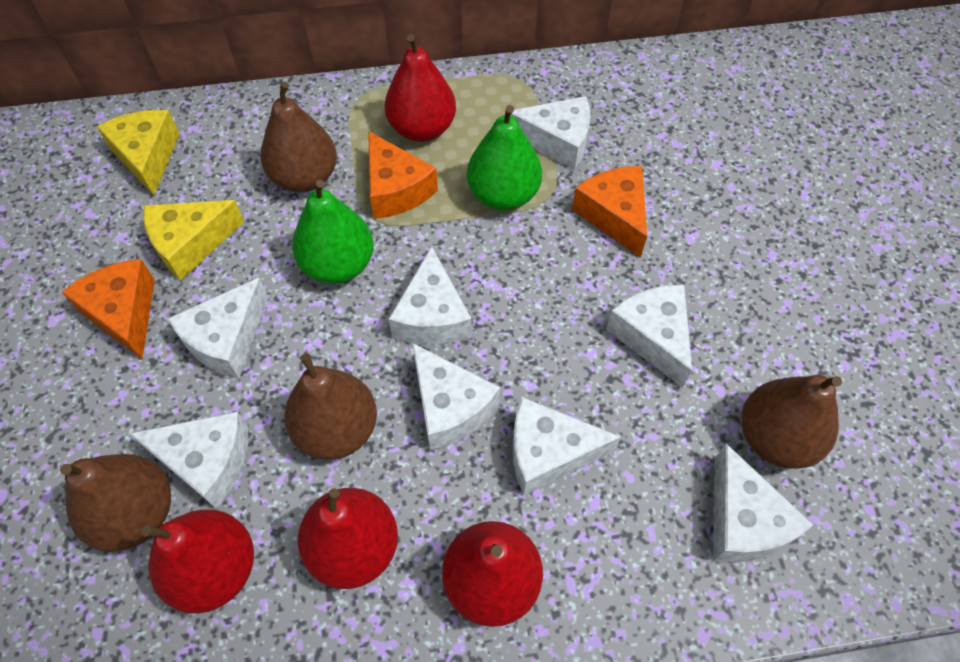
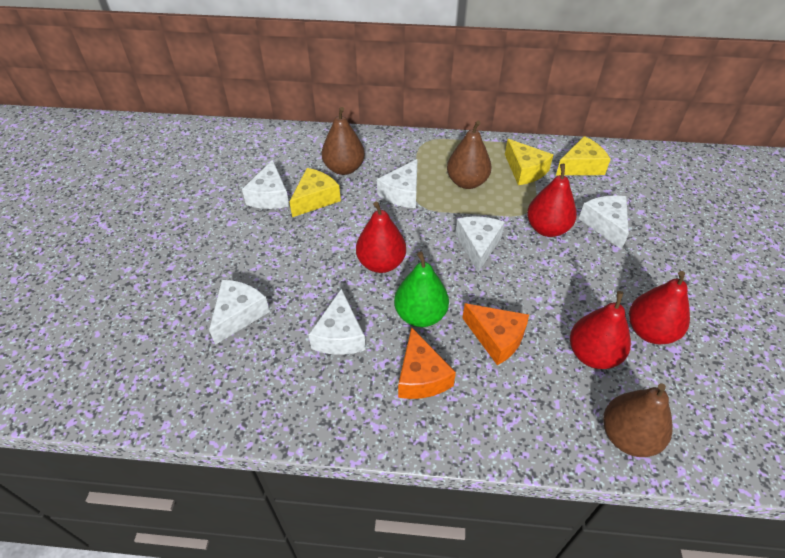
brown pear: 4 -> 3
green pear: 2 -> 1
orange cheese: 3 -> 2
white cheese: 8 -> 6
yellow cheese: 2 -> 3

